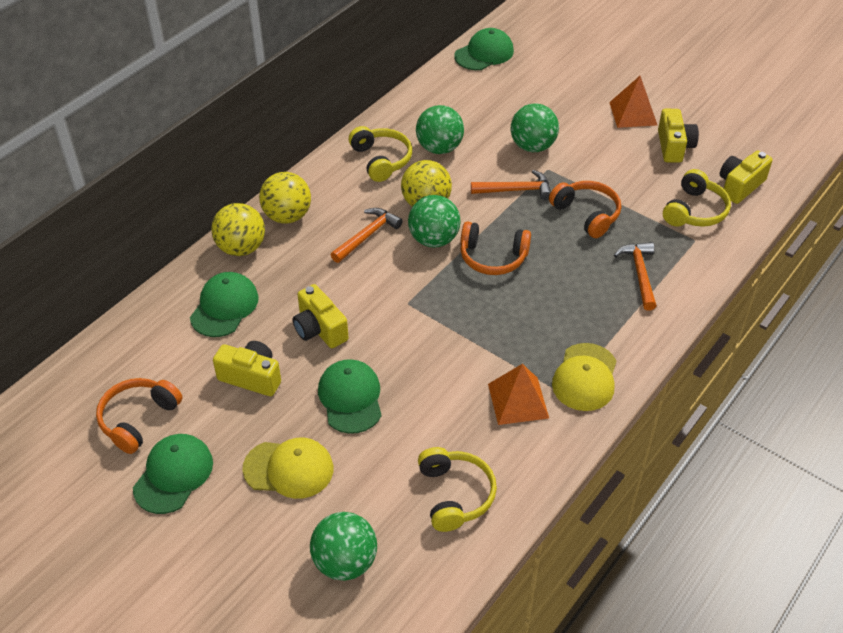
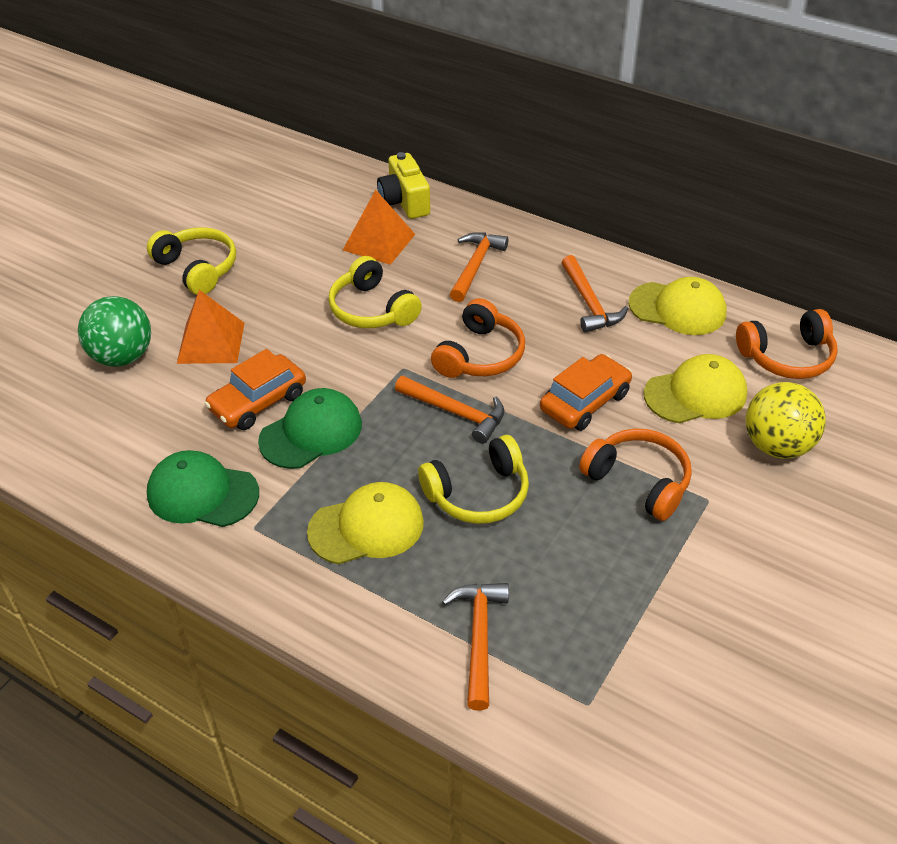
green ball: 4 -> 1
green cap: 4 -> 2
orange car: 0 -> 2
orange hammer: 3 -> 4
yellow ball: 3 -> 1
yellow camera: 4 -> 1
yellow cap: 2 -> 3

